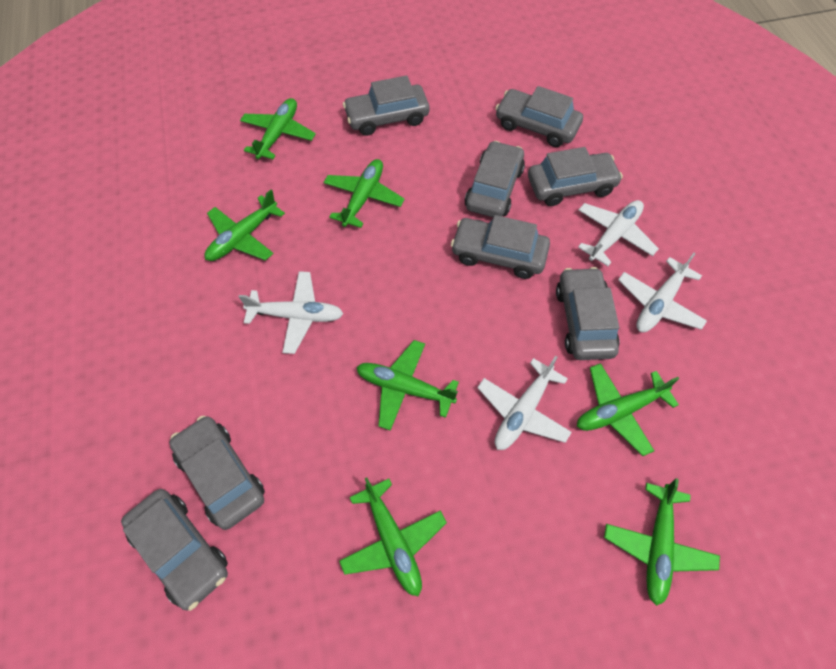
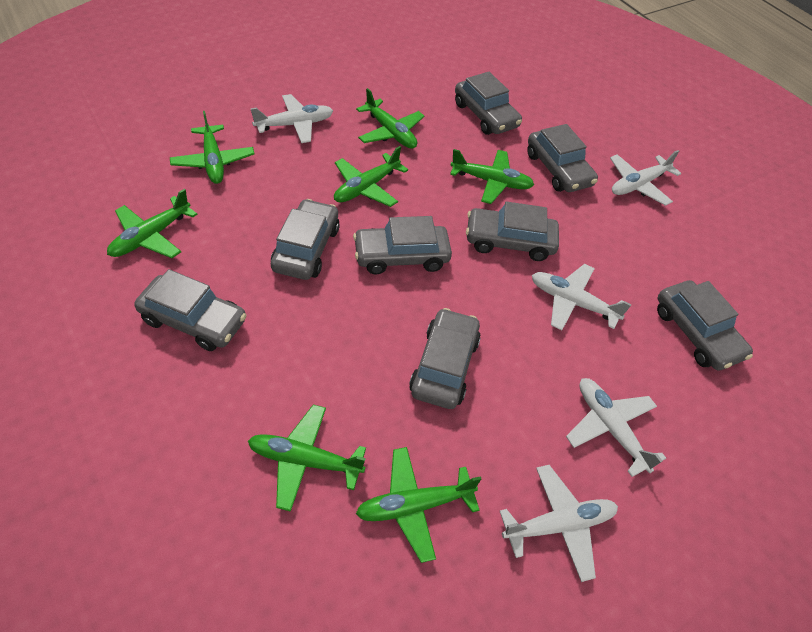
white plane: 4 -> 5

